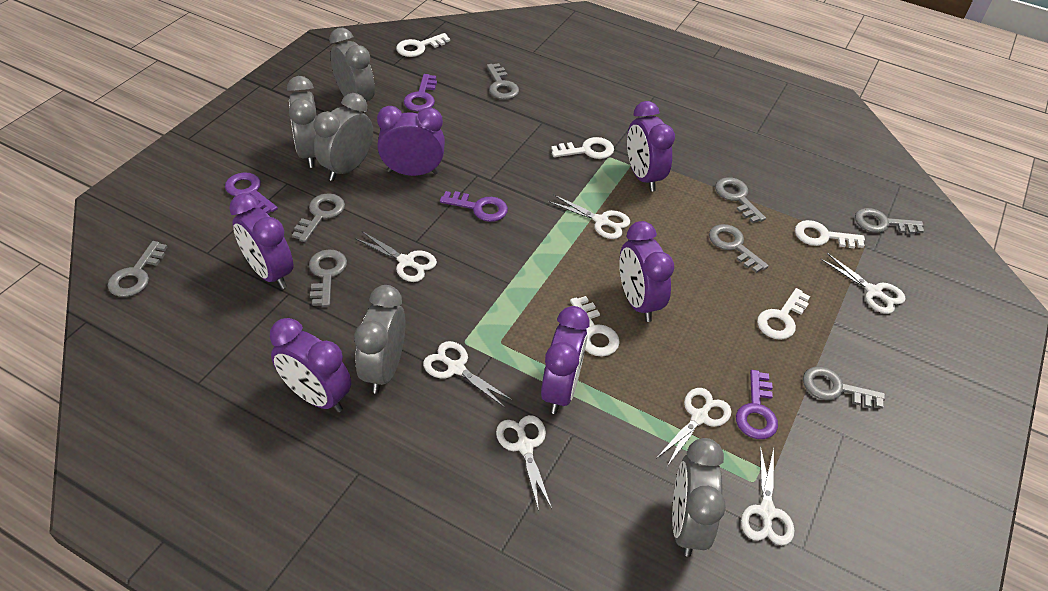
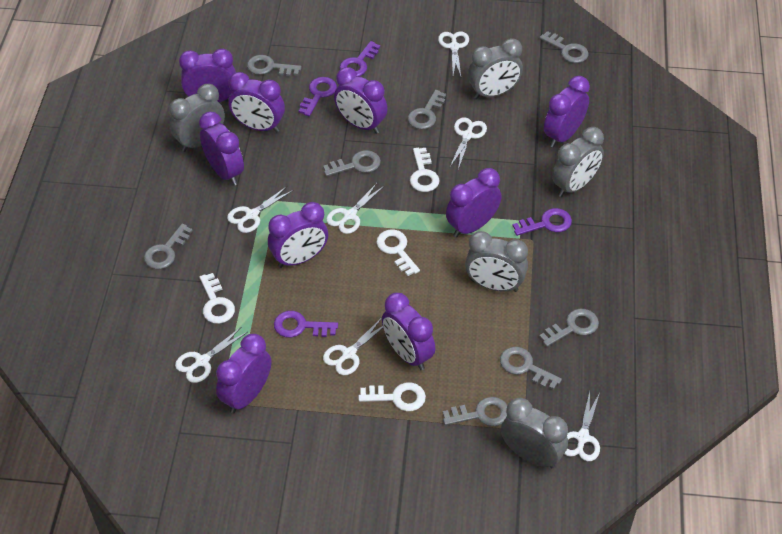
purple clock: 6 -> 9
white key: 5 -> 4

